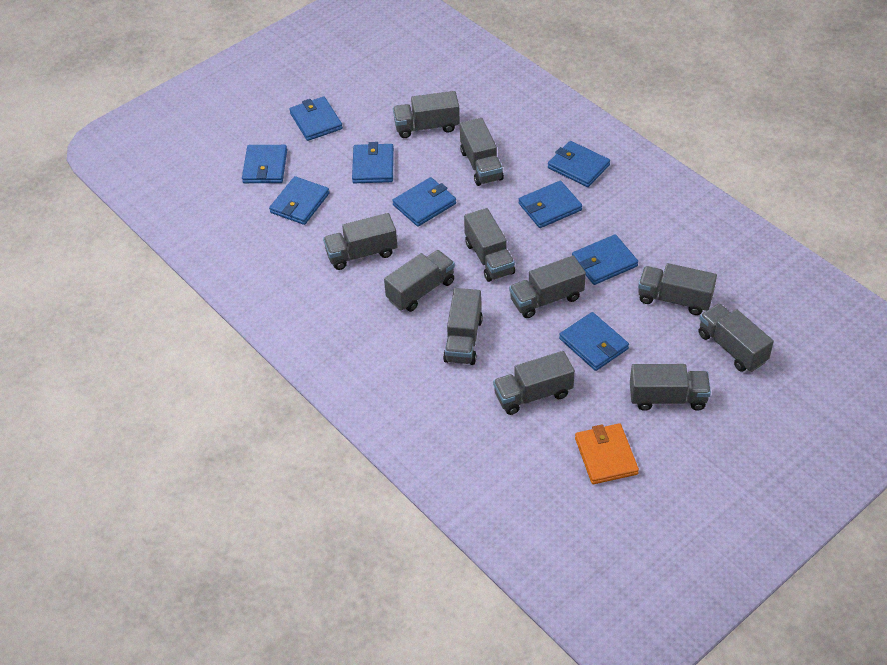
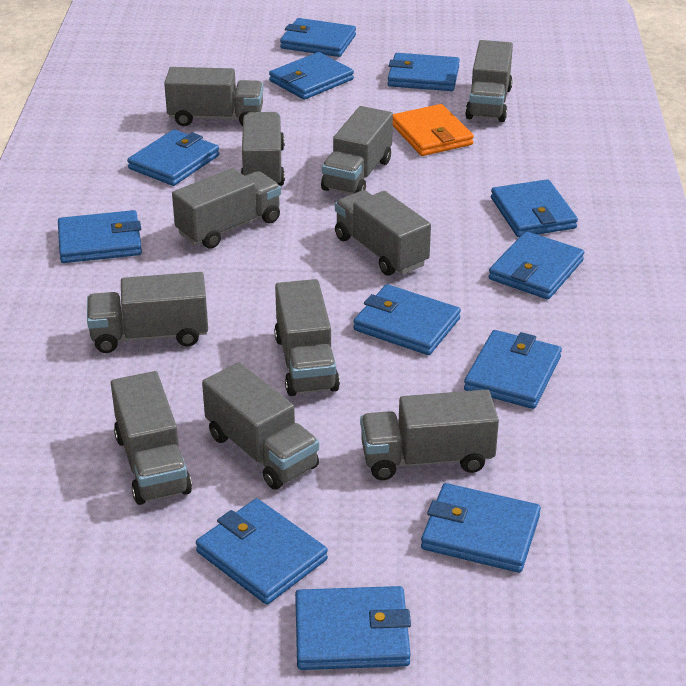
blue wallet: 9 -> 12

